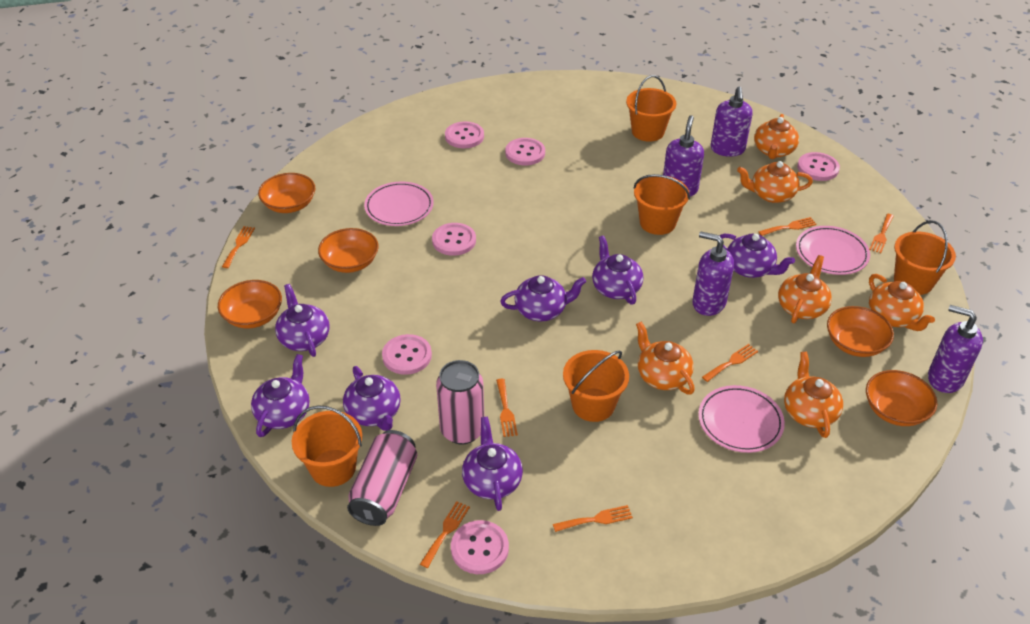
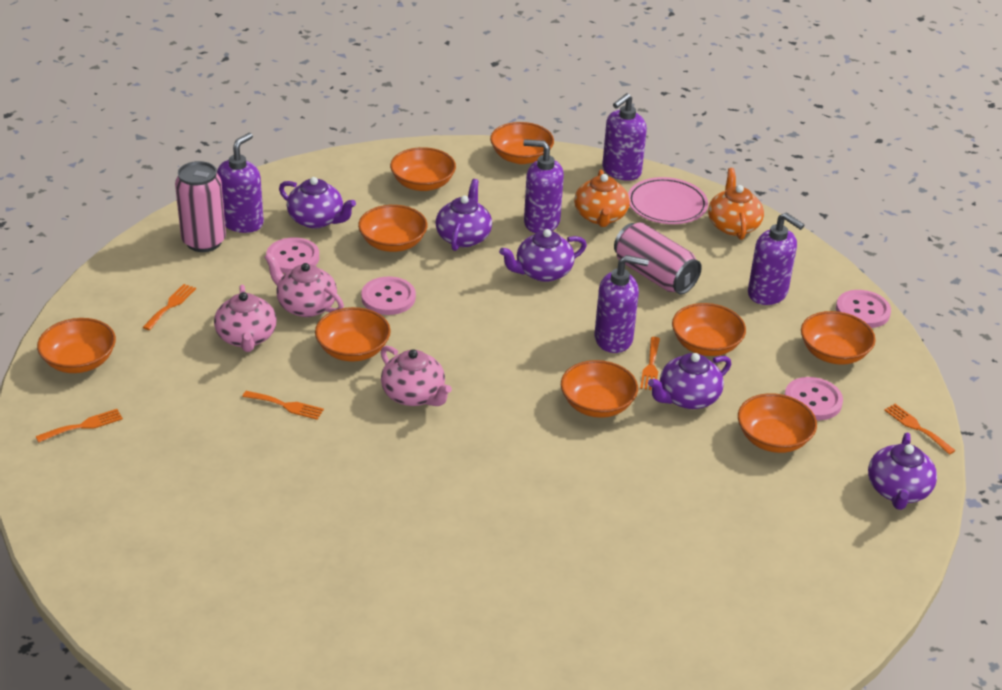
orange bowl: 5 -> 9
orange bucket: 5 -> 0
orange fork: 7 -> 5
orange teapot: 6 -> 2
pink button: 6 -> 4
pink plate: 3 -> 1
pink teapot: 0 -> 3
purple soap dispenser: 4 -> 5
purple teapot: 7 -> 5

